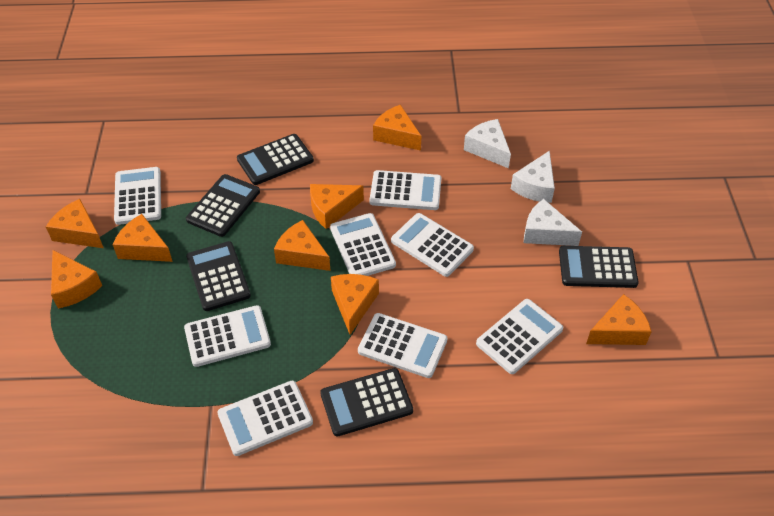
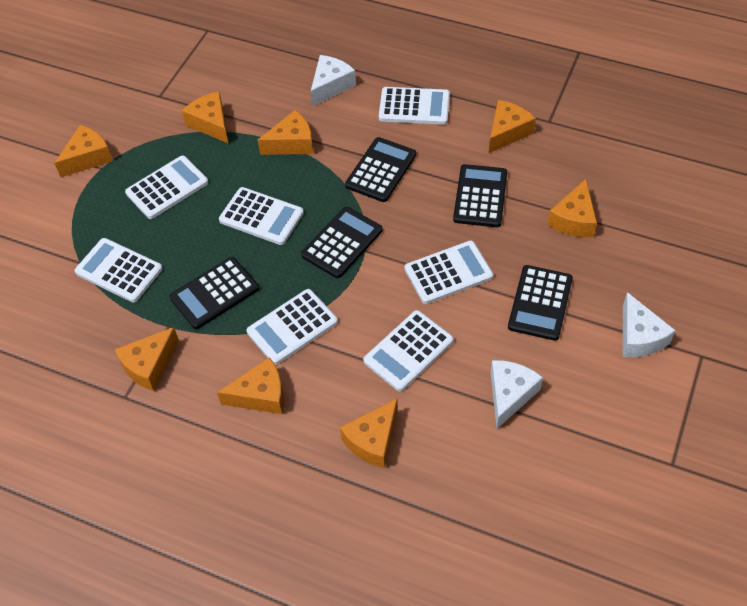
white calculator: 8 -> 7

